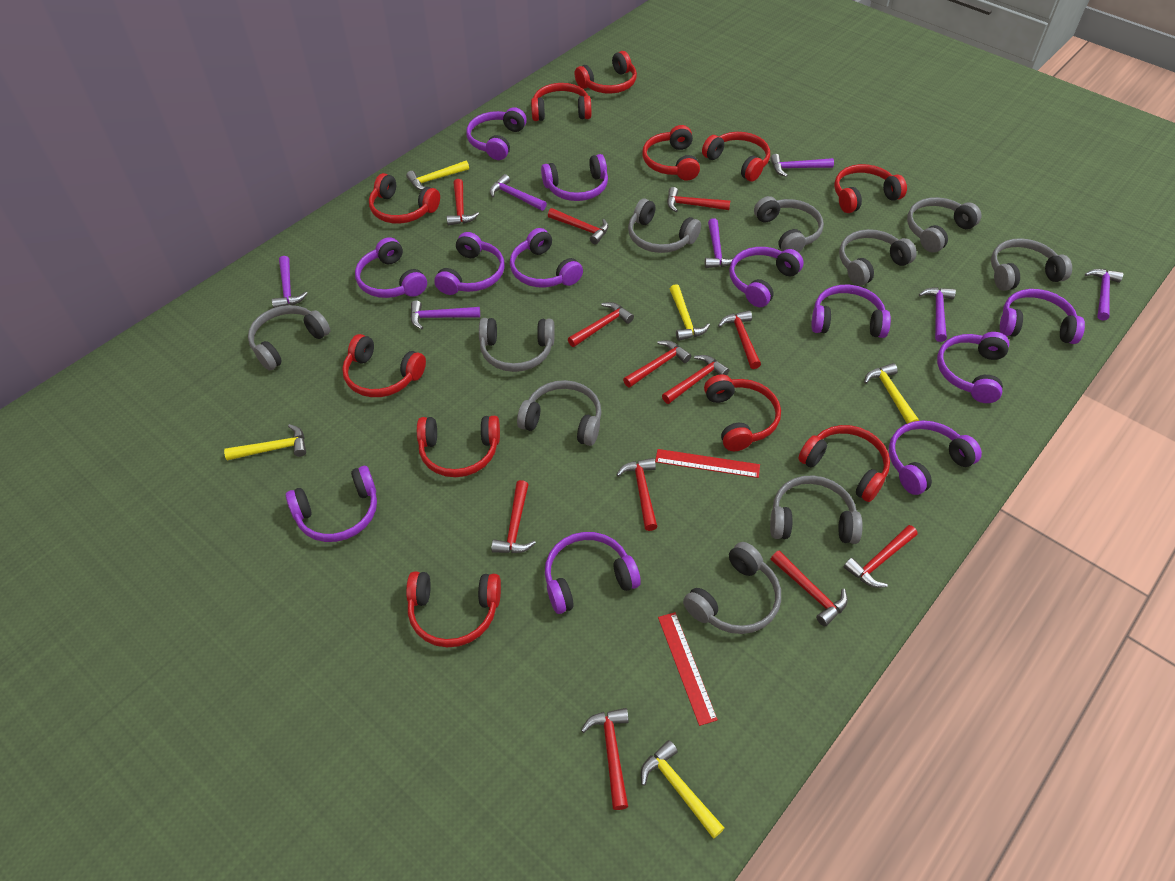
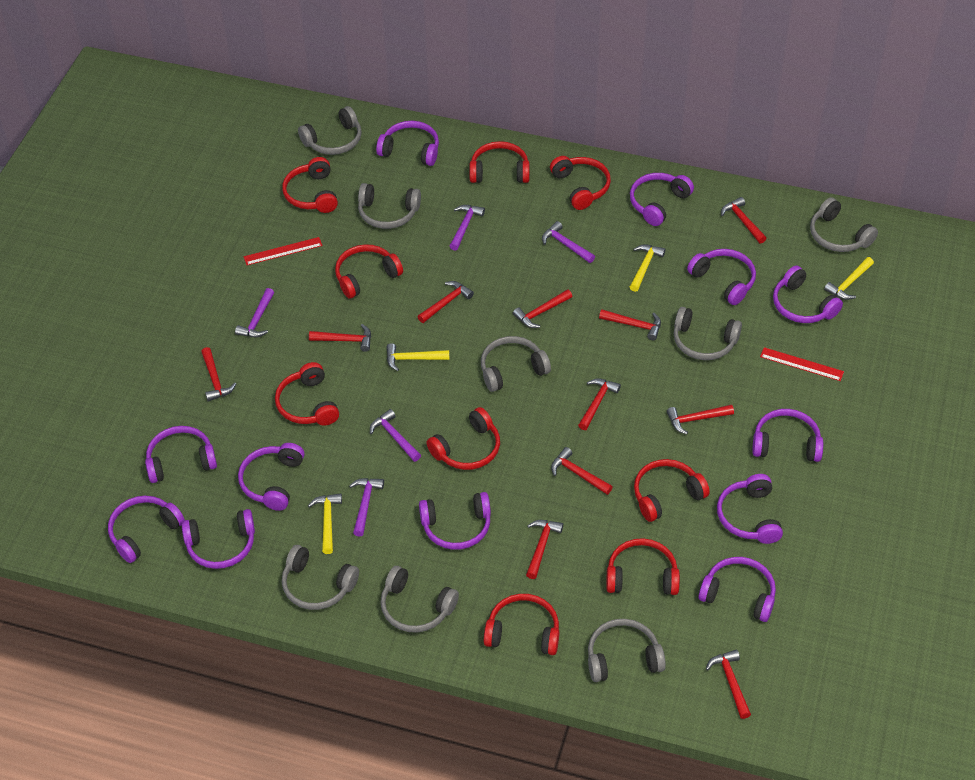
grey headphones: 10 -> 8
purple hammer: 7 -> 5
red hammer: 12 -> 11
red headphones: 11 -> 9
yellow hammer: 5 -> 4

